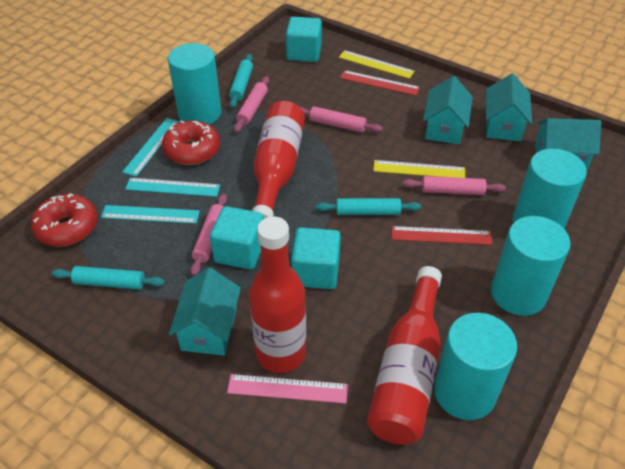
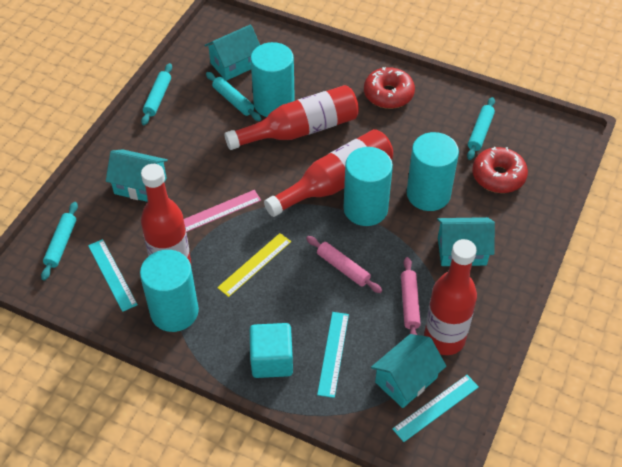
pink rolling pin: 4 -> 2
red bottle: 3 -> 4
red ruler: 2 -> 0
turquoise cube: 3 -> 1
turquoise rolling pin: 3 -> 4
yellow ruler: 2 -> 1

